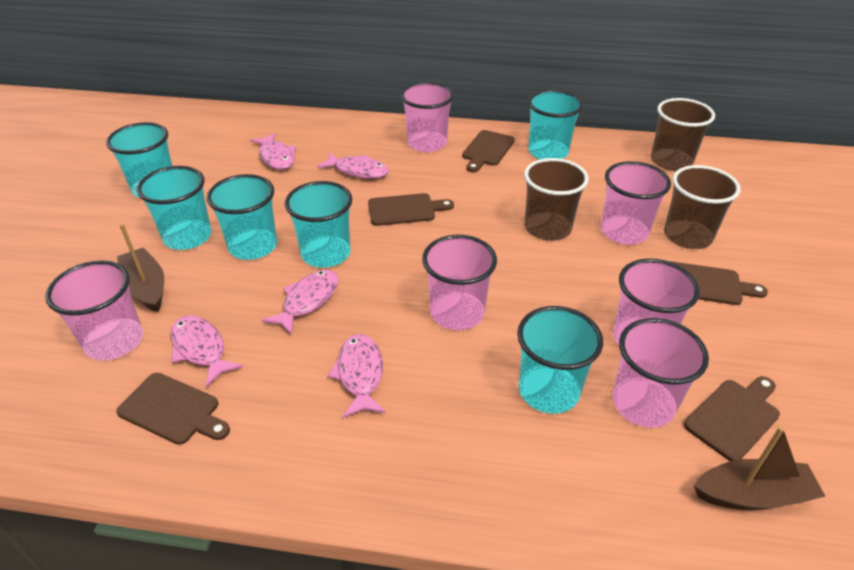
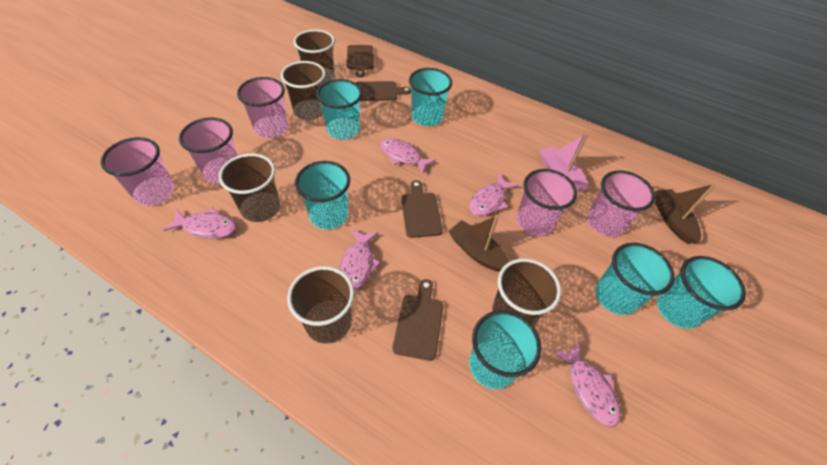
brown cup: 3 -> 5
brown cutting board: 5 -> 4
pink boat: 0 -> 1
pink cup: 6 -> 5

